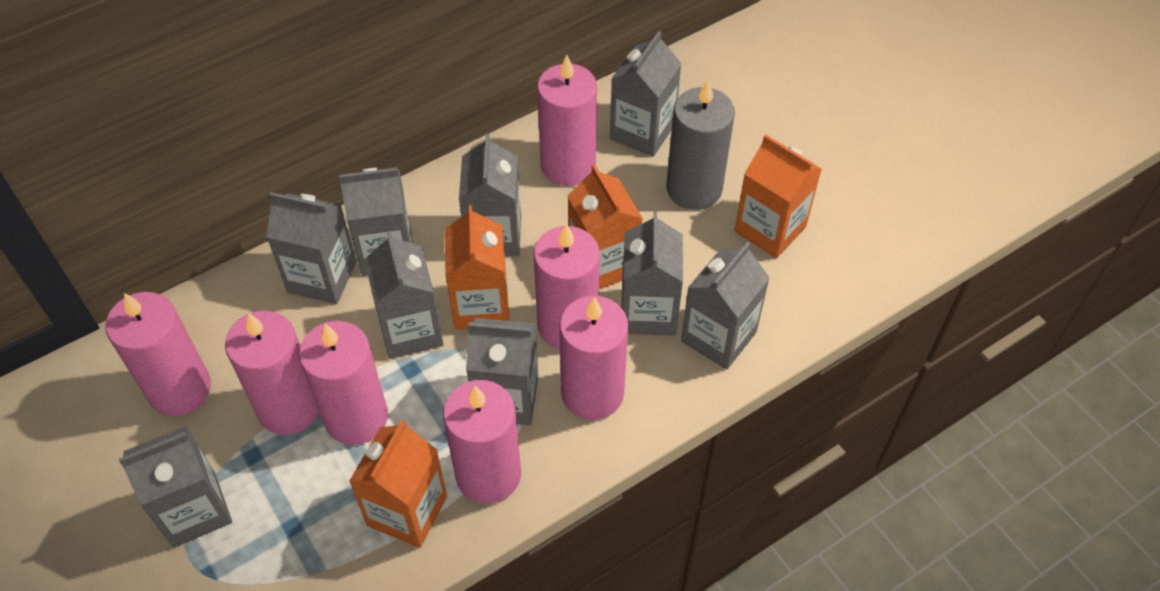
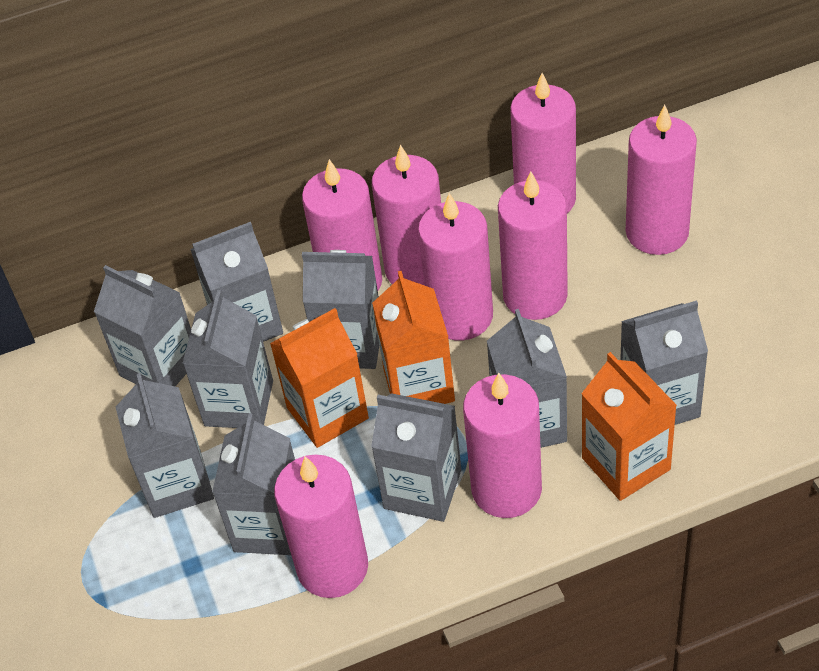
grey candle: 1 -> 0
orange carton: 4 -> 3
pink candle: 7 -> 8

